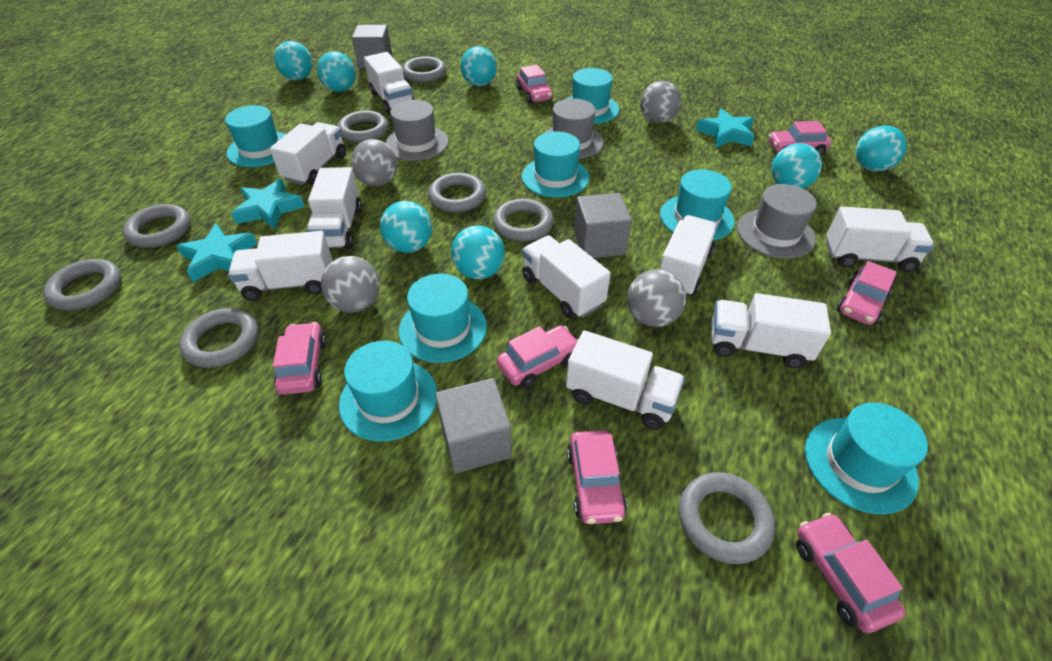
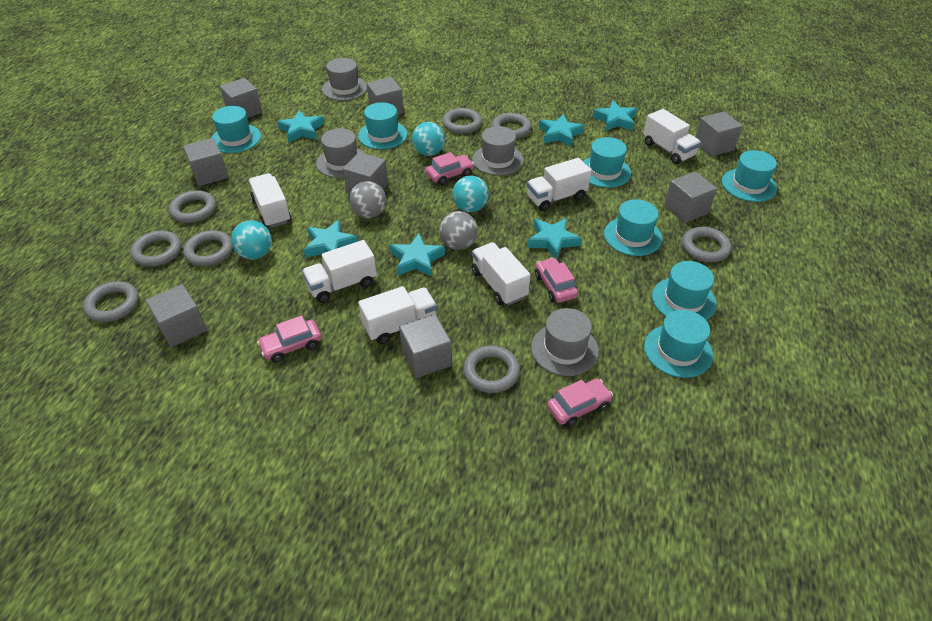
grey ball: 4 -> 2
grey cube: 3 -> 8
grey hat: 3 -> 4
pink car: 7 -> 4
turquoise ball: 7 -> 3
turquoise star: 3 -> 6
white truck: 9 -> 6

